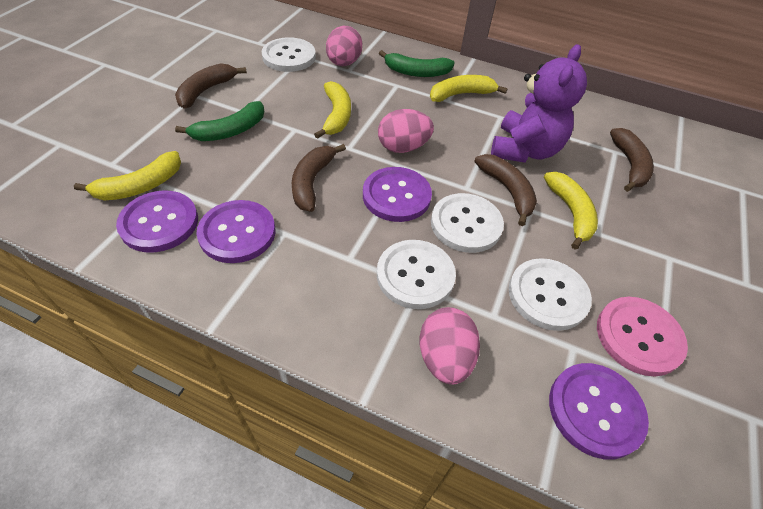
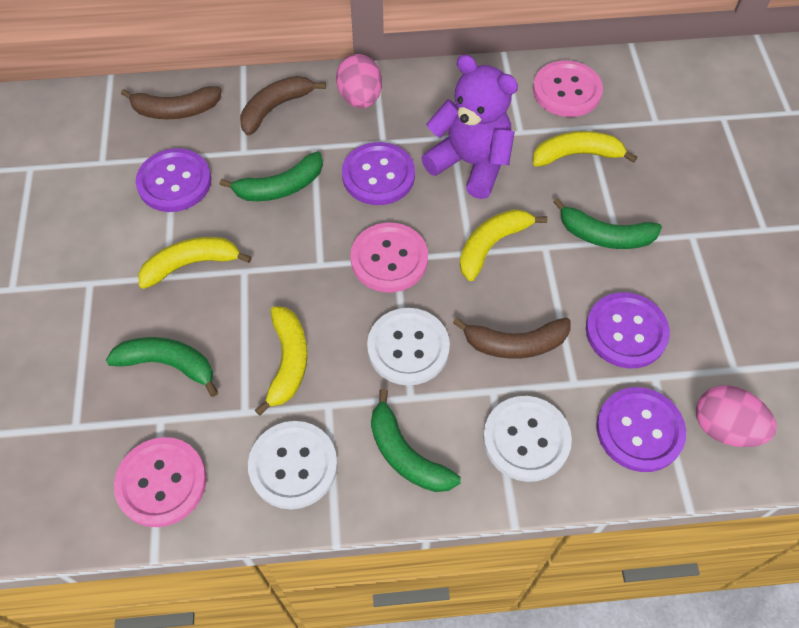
brown banana: 4 -> 3
green banana: 2 -> 4
pink button: 1 -> 3
pink egg: 3 -> 2
white button: 4 -> 3

